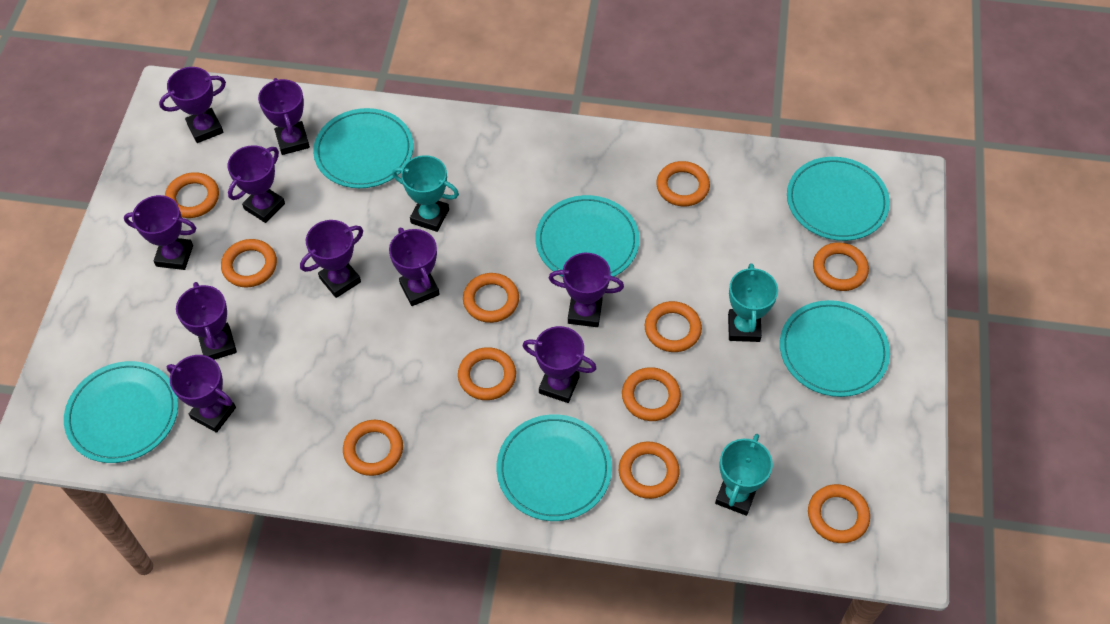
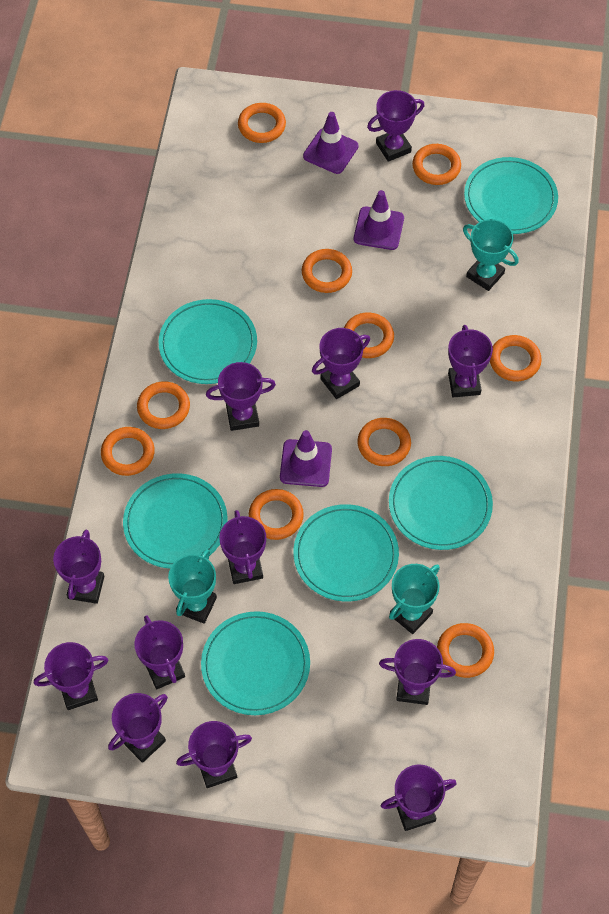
orange ring: 11 -> 10
purple traffic cone: 0 -> 3
purple trophy: 10 -> 12

